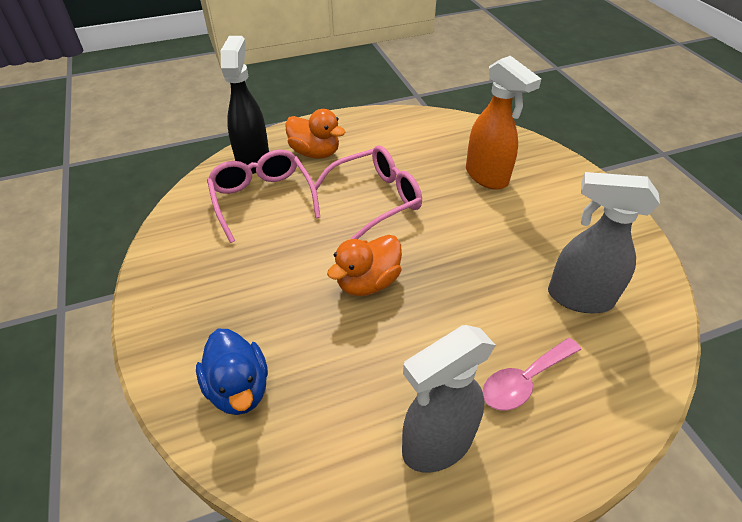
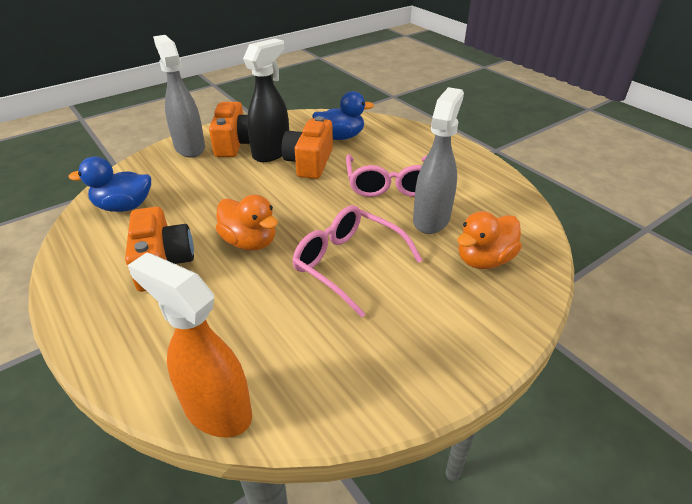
blue duck: 1 -> 2
orange camera: 0 -> 3
pink spoon: 1 -> 0

